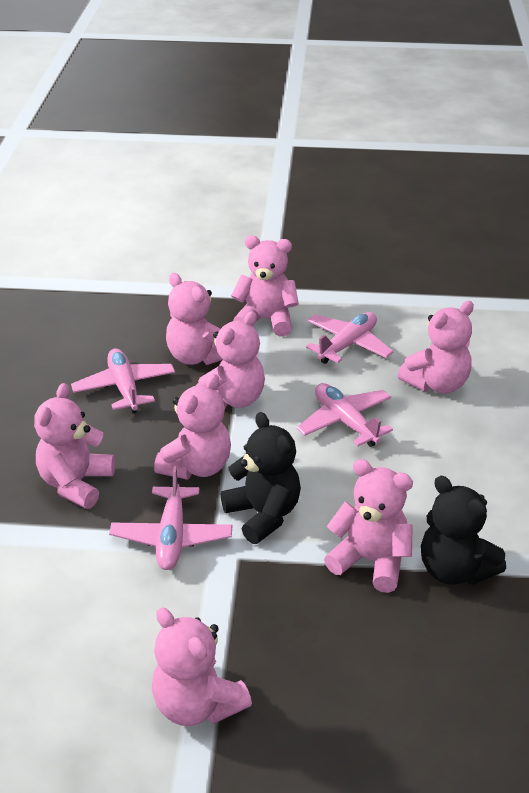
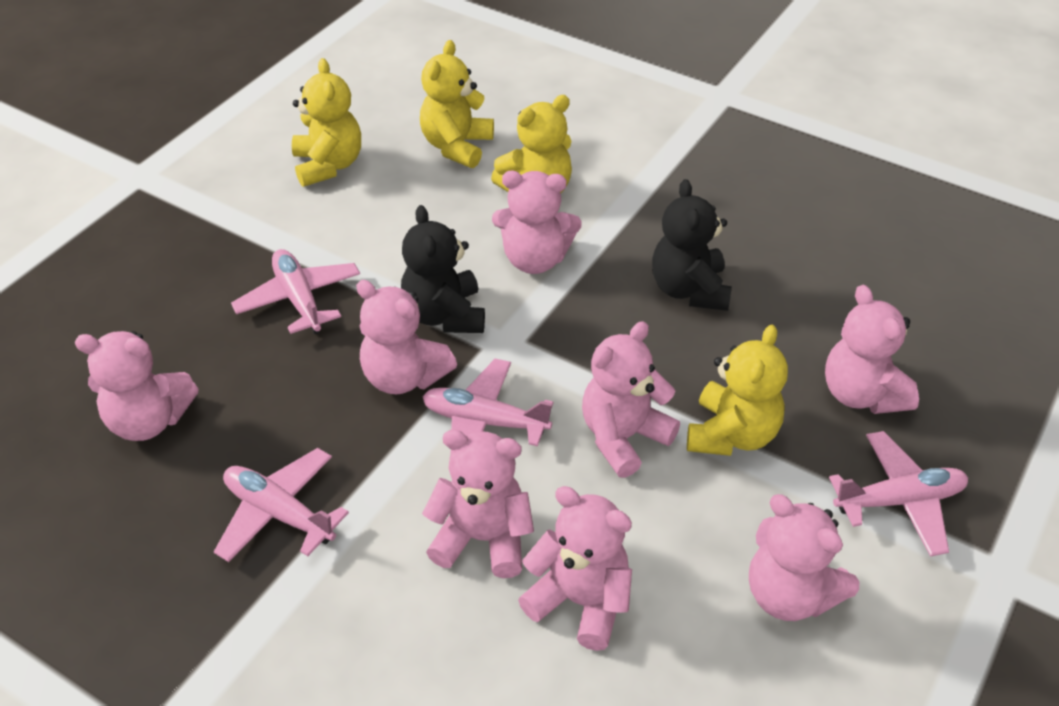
yellow teddy bear: 0 -> 4

